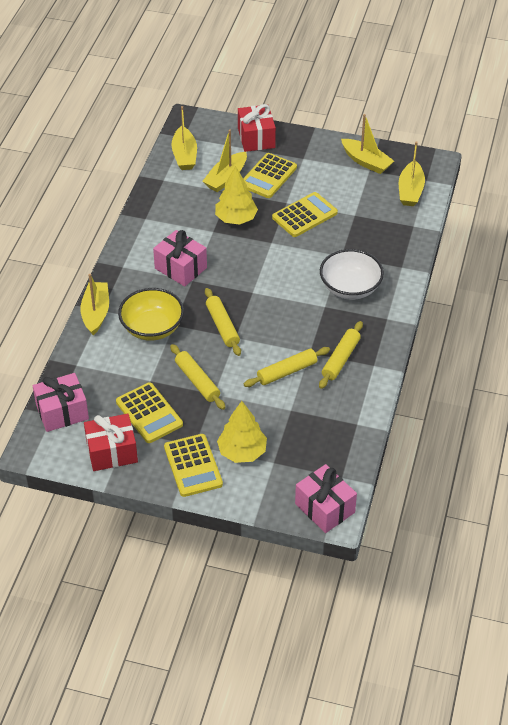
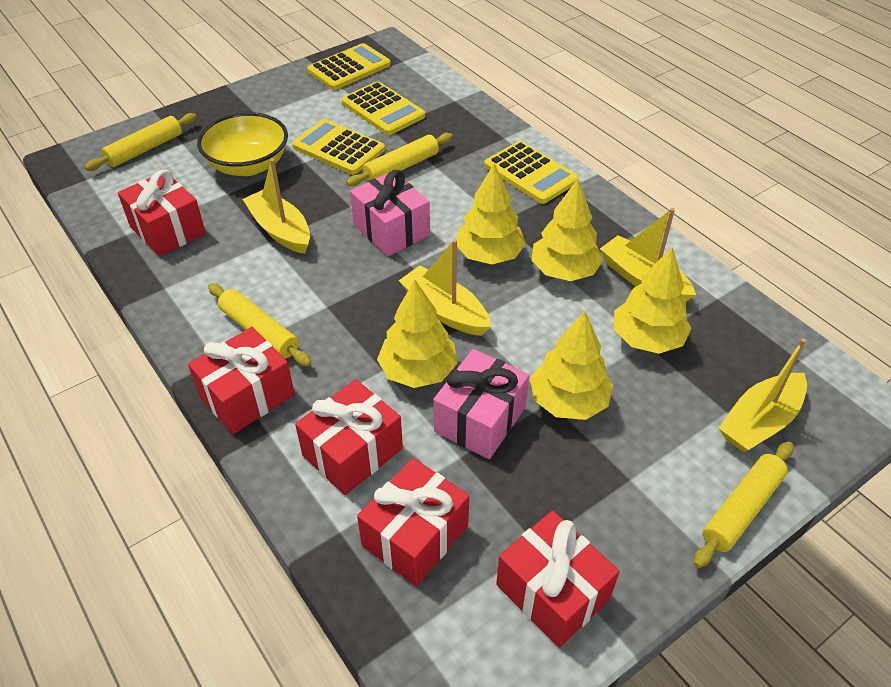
pink gift: 3 -> 2
red gift: 2 -> 5
white bowl: 1 -> 0
yellow boat: 5 -> 4
yellow tree: 2 -> 5

